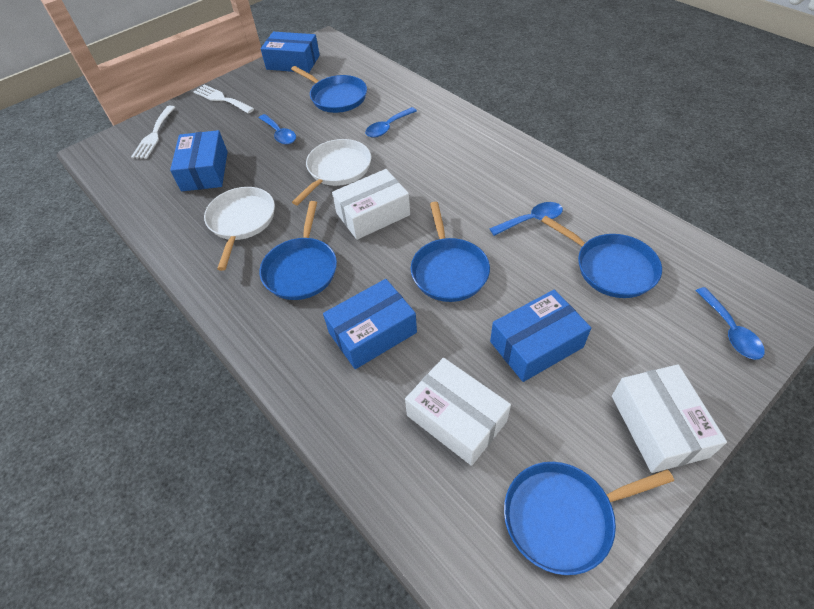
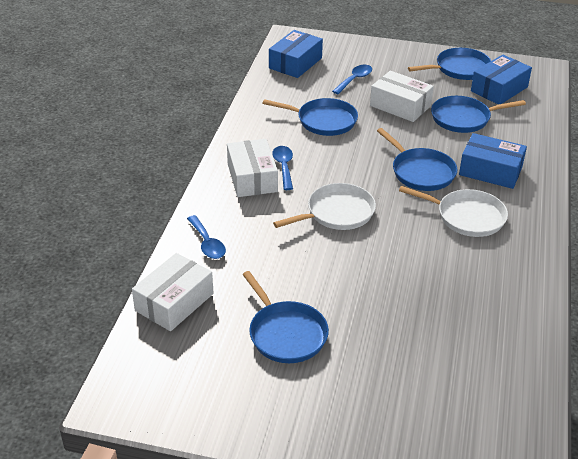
blue box: 4 -> 3
blue spoon: 4 -> 3
white fork: 2 -> 0

